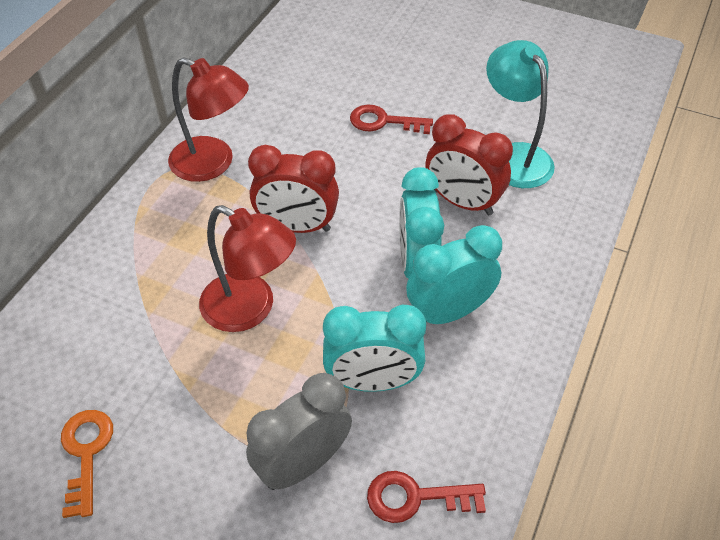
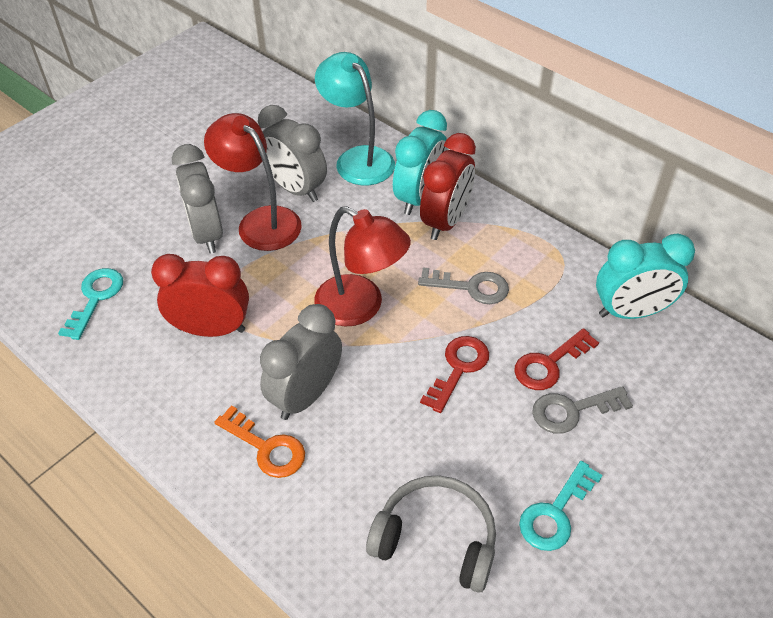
grey clock: 1 -> 3
grey headphones: 0 -> 1
grey key: 0 -> 2
turquoise clock: 3 -> 2
turquoise key: 0 -> 2

